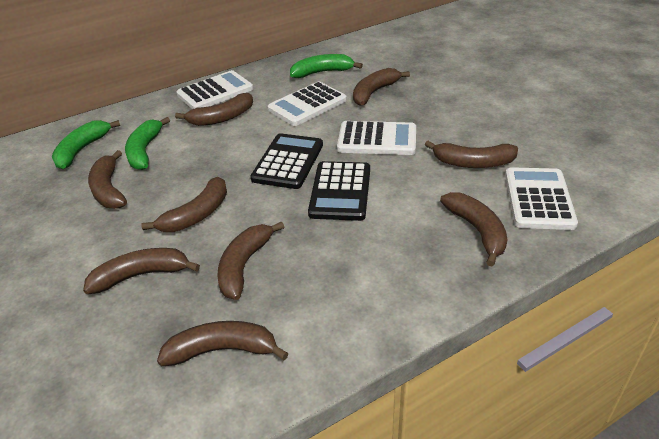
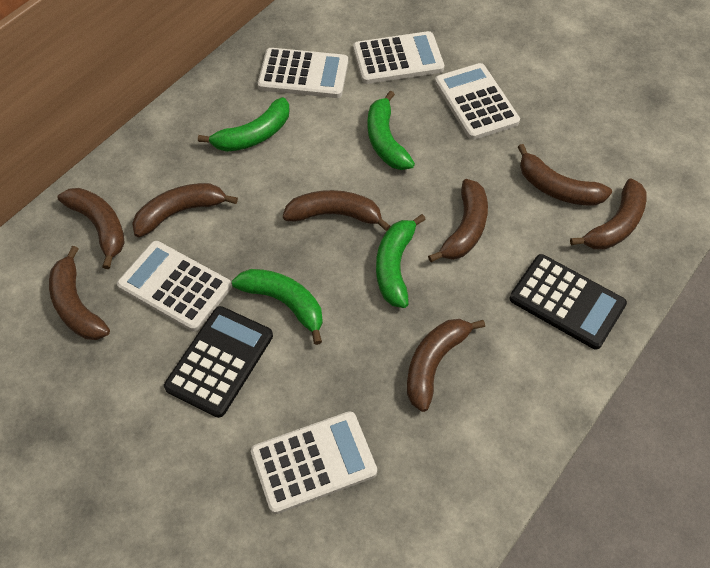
brown banana: 9 -> 8
green banana: 3 -> 4
white calculator: 4 -> 5

